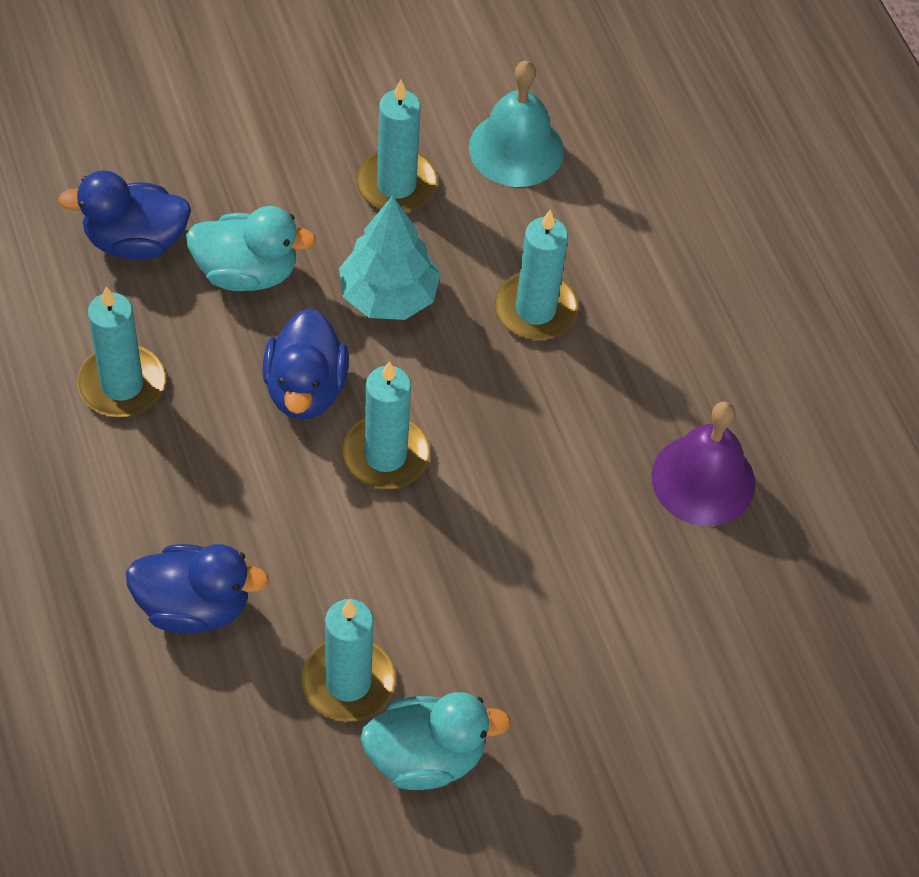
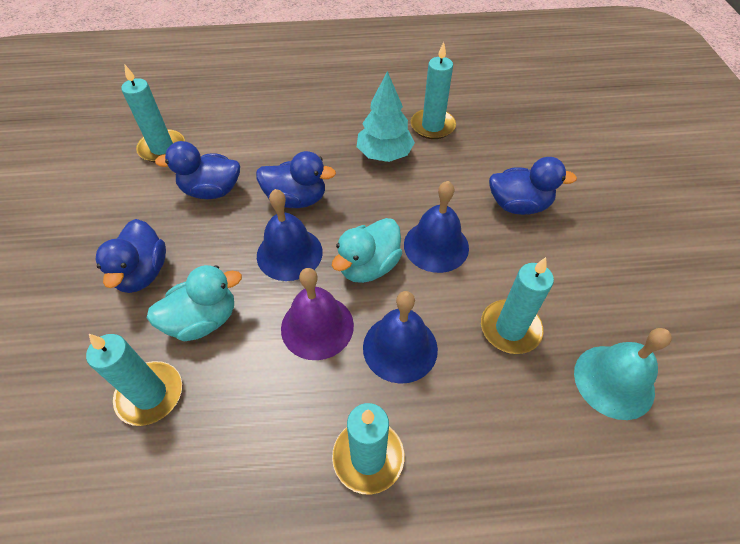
blue bell: 0 -> 3
blue duck: 3 -> 4

